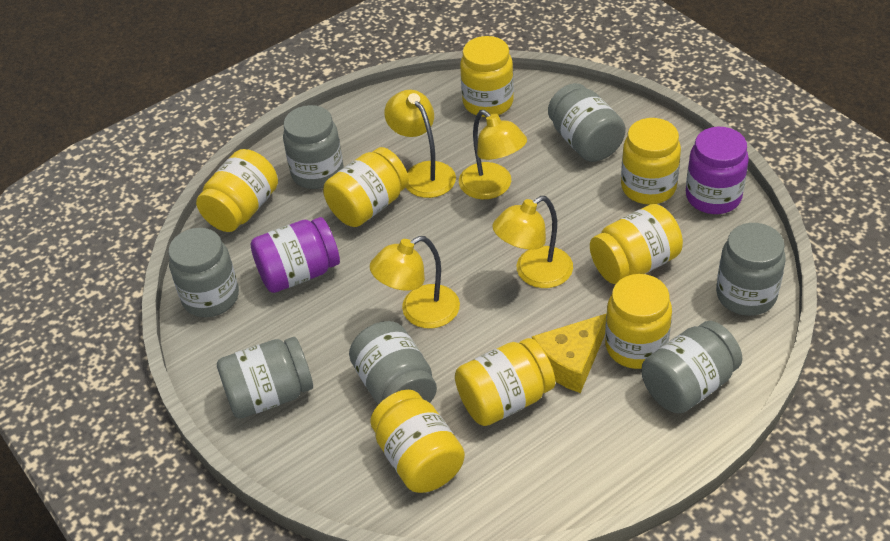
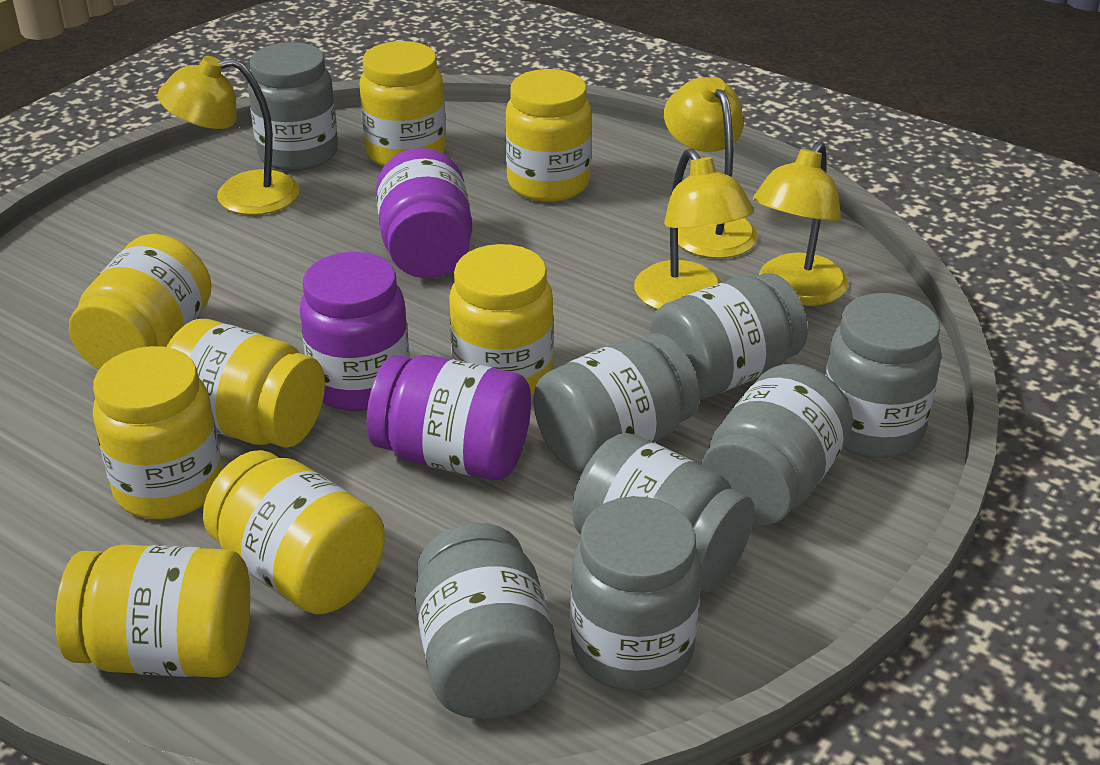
grey jar: 7 -> 8
purple jar: 2 -> 3
yellow cheese: 1 -> 0

